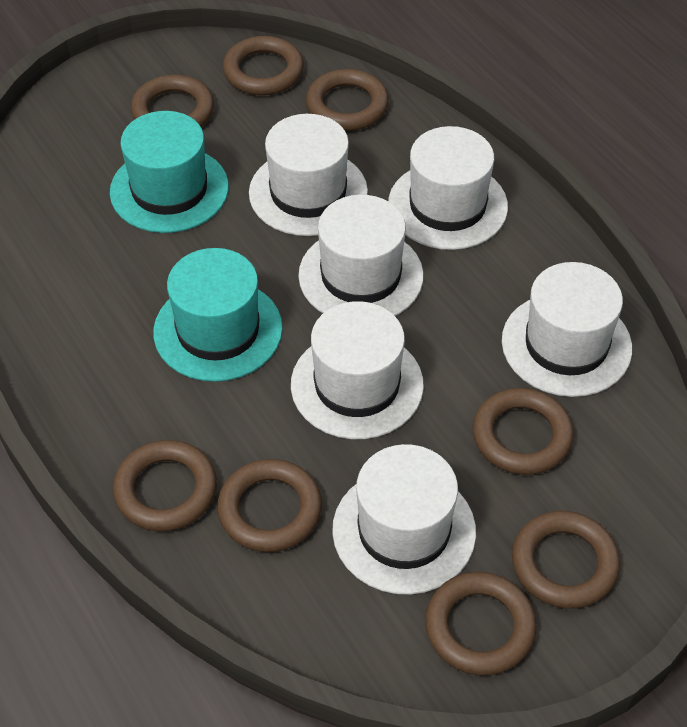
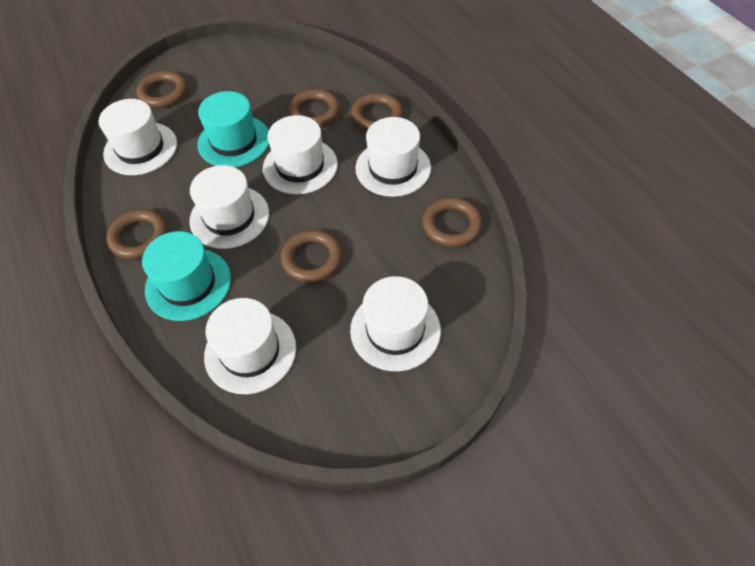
brown ring: 8 -> 6

